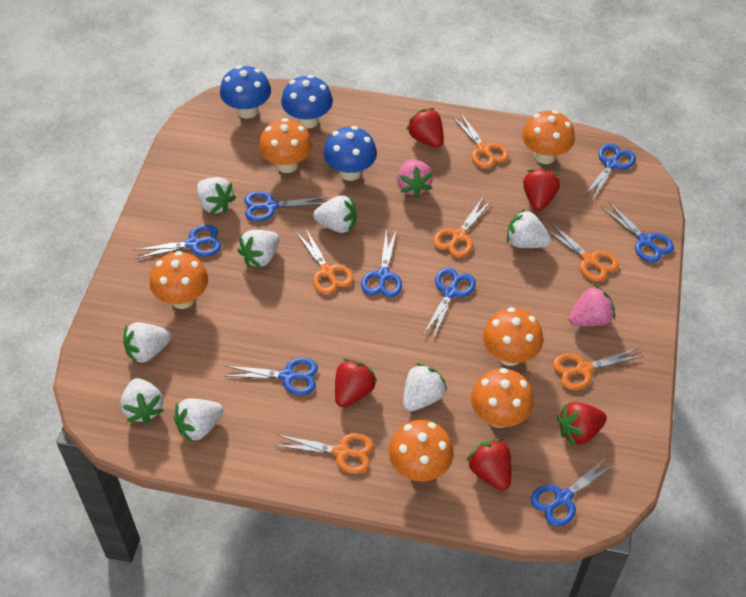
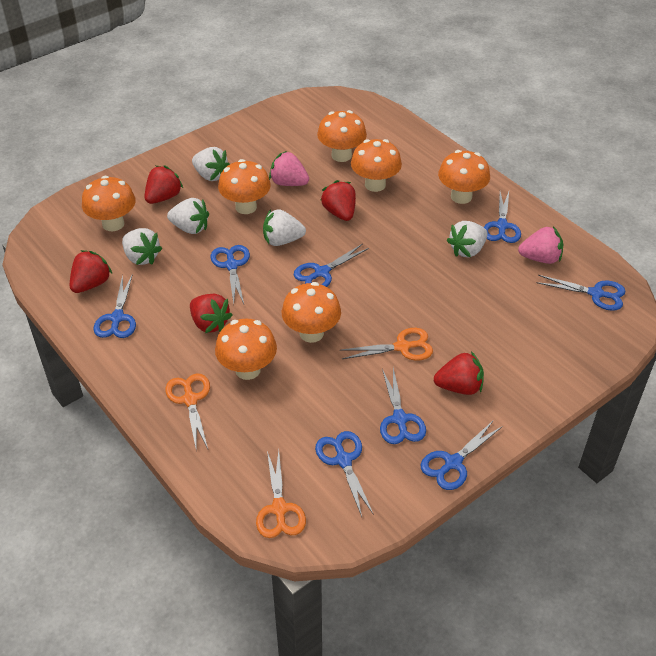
blue mushroom: 3 -> 0
orange mushroom: 6 -> 7
orange scissors: 6 -> 3
white strawberry: 8 -> 5

